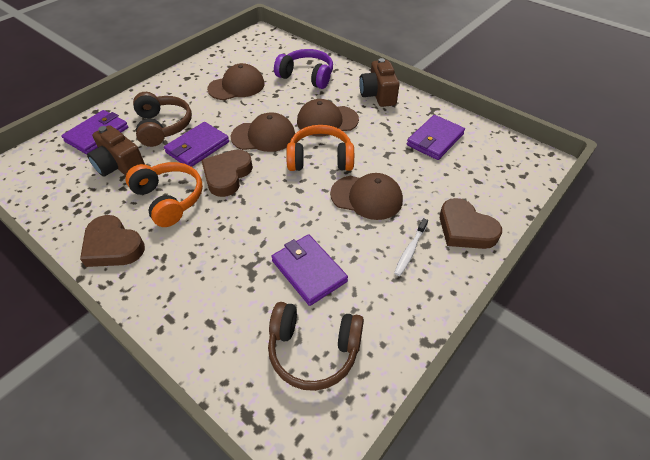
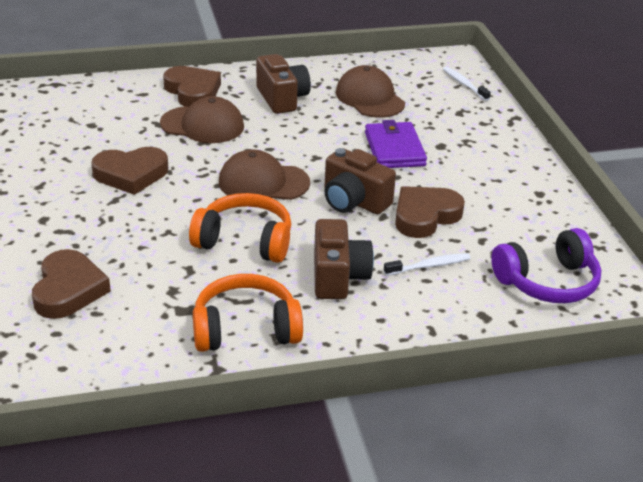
brown camera: 2 -> 3
brown cap: 4 -> 3
brown headphones: 2 -> 0
brown heart: 3 -> 4
purple wallet: 4 -> 1
white toothbrush: 1 -> 2

